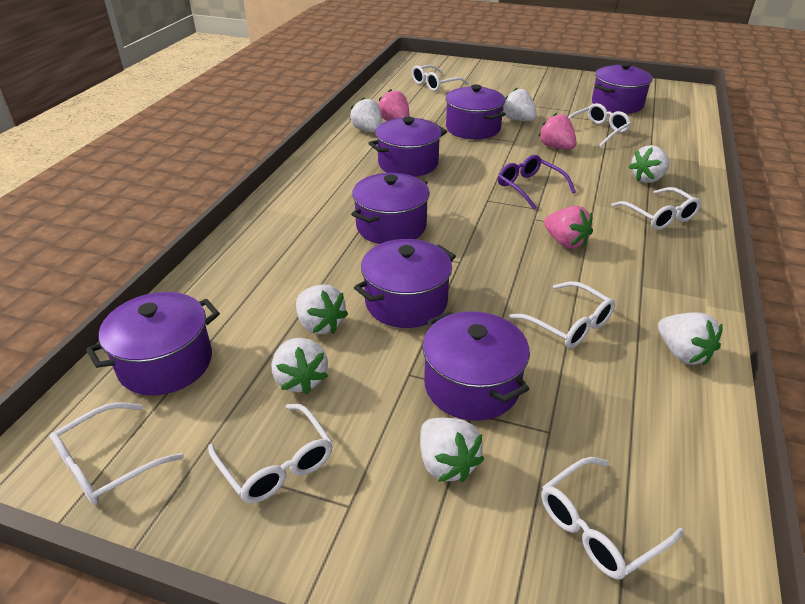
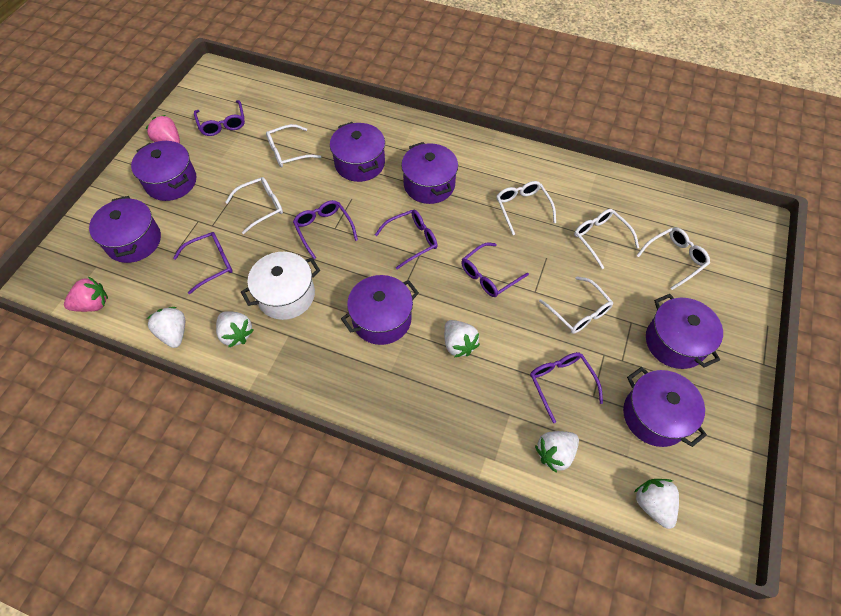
pink strawberry: 3 -> 2
purple glasses: 1 -> 6
white glasses: 7 -> 6
white pot: 0 -> 1
white strawberry: 7 -> 5

